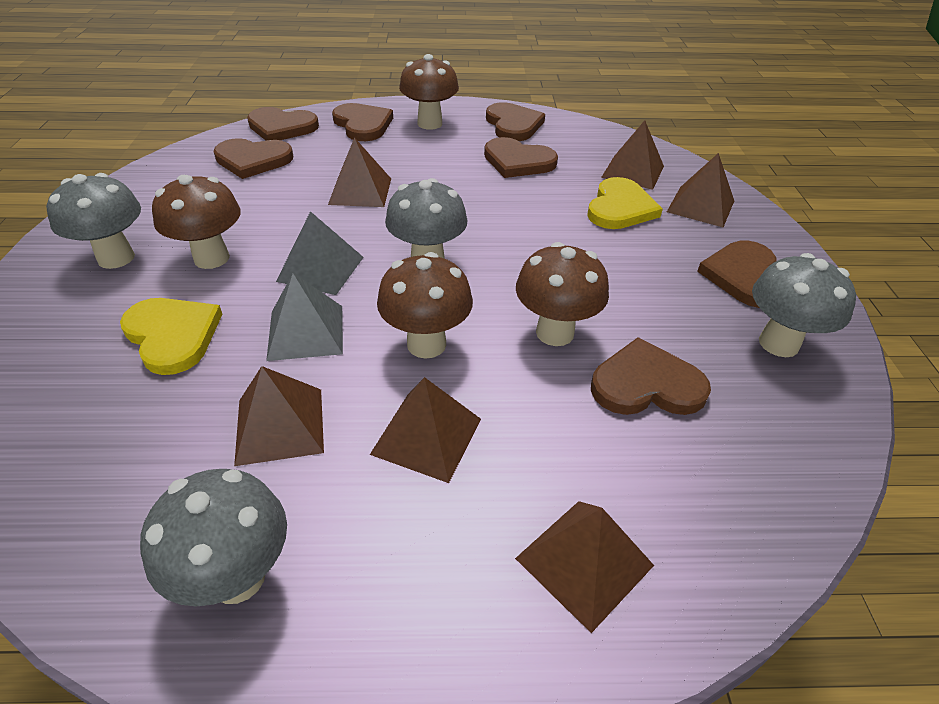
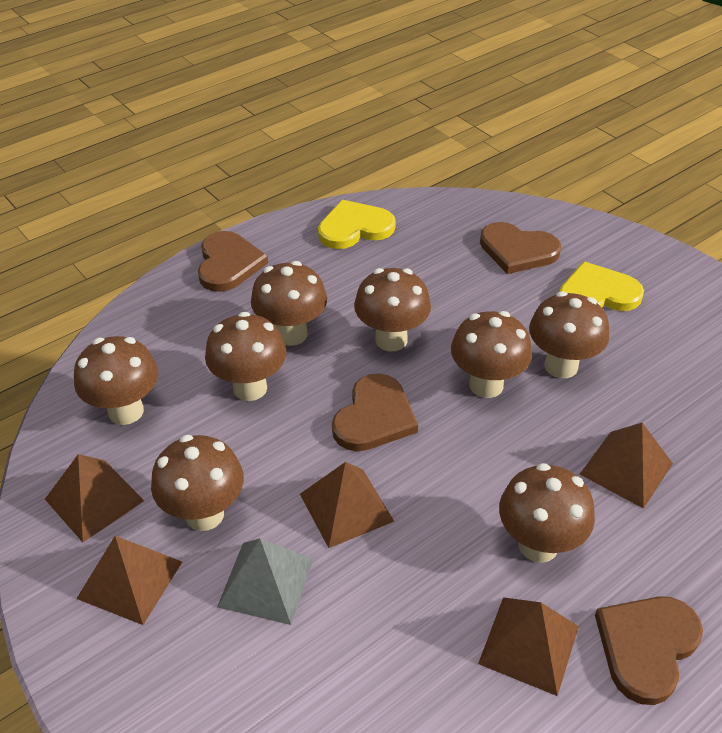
brown heart: 7 -> 4
brown mushroom: 4 -> 8
brown pyramid: 6 -> 5
grey mushroom: 4 -> 0
grey pyramid: 2 -> 1

